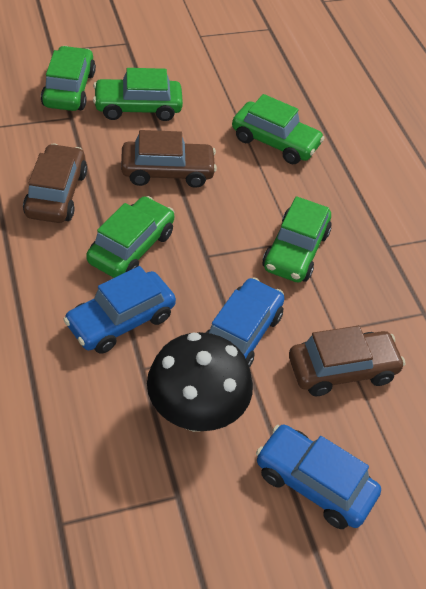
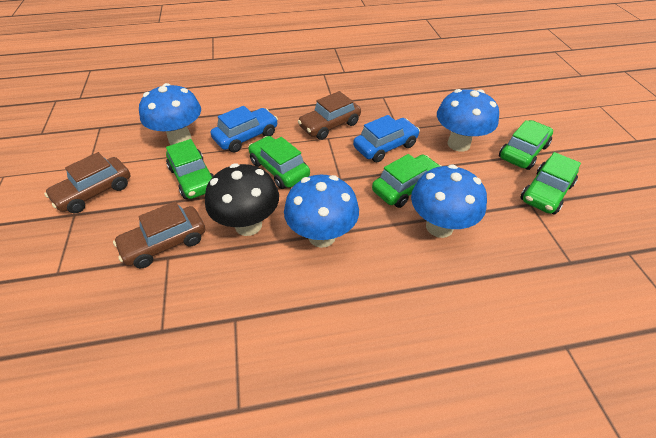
blue car: 3 -> 2
blue mushroom: 0 -> 4

